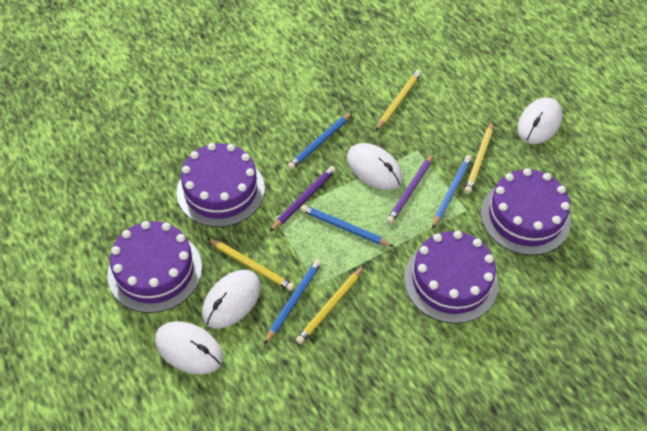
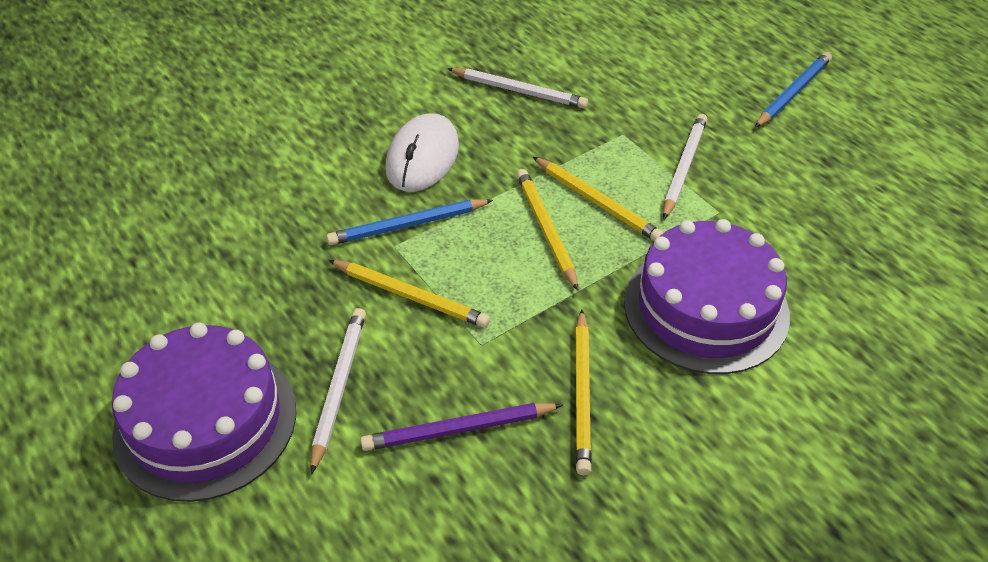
blue pencil: 4 -> 2
purple cake: 4 -> 2
purple pencil: 2 -> 1
white mouse: 4 -> 1
white pencil: 0 -> 3

